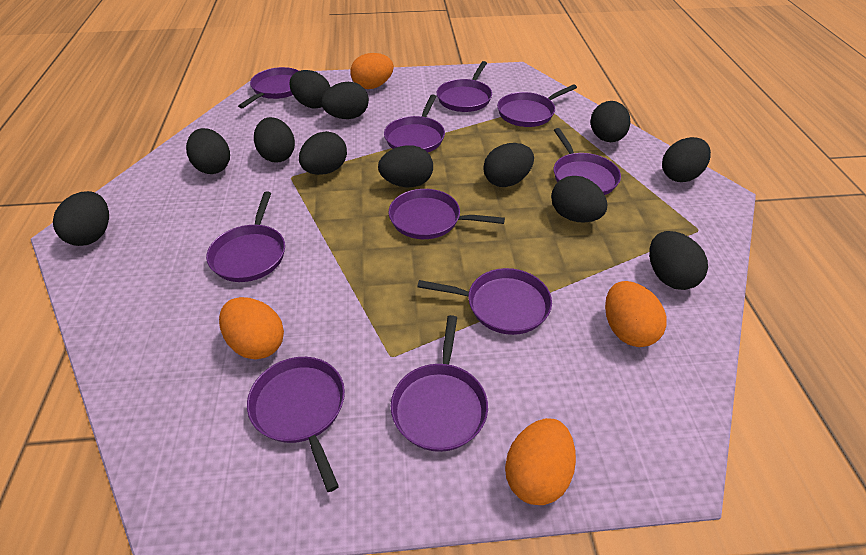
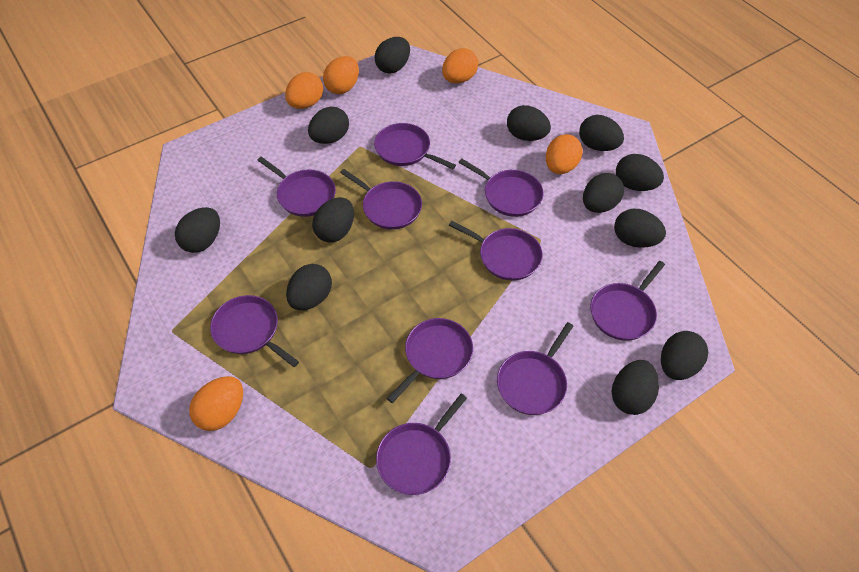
orange egg: 4 -> 5

